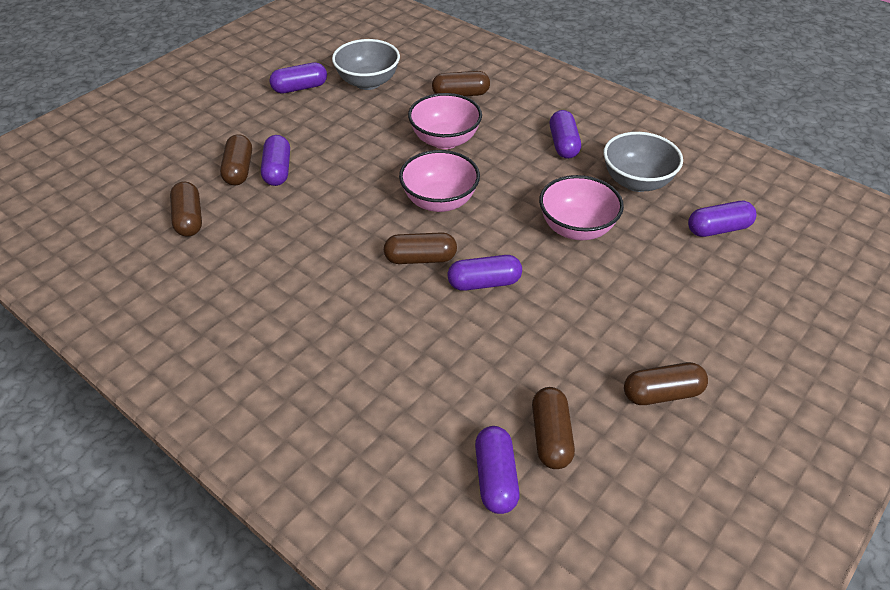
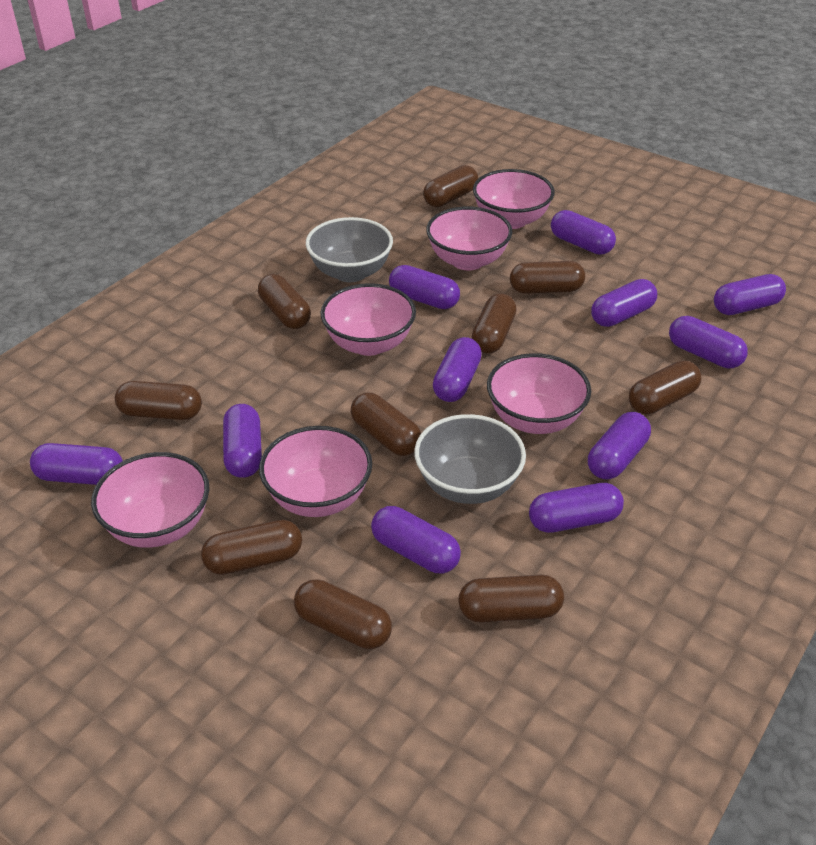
brown capsule: 6 -> 10
pink bowl: 3 -> 6
purple capsule: 6 -> 11

